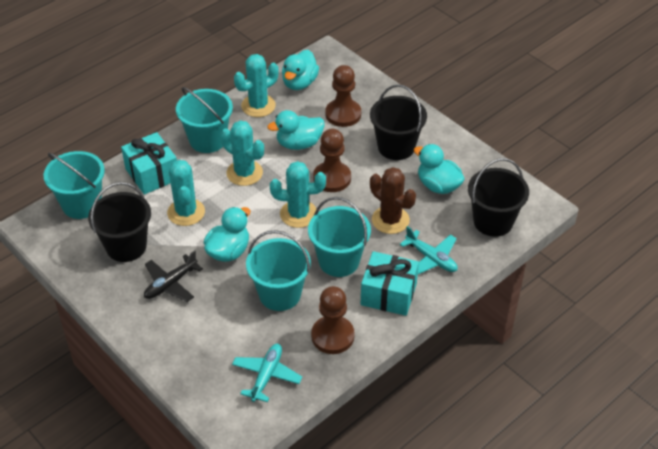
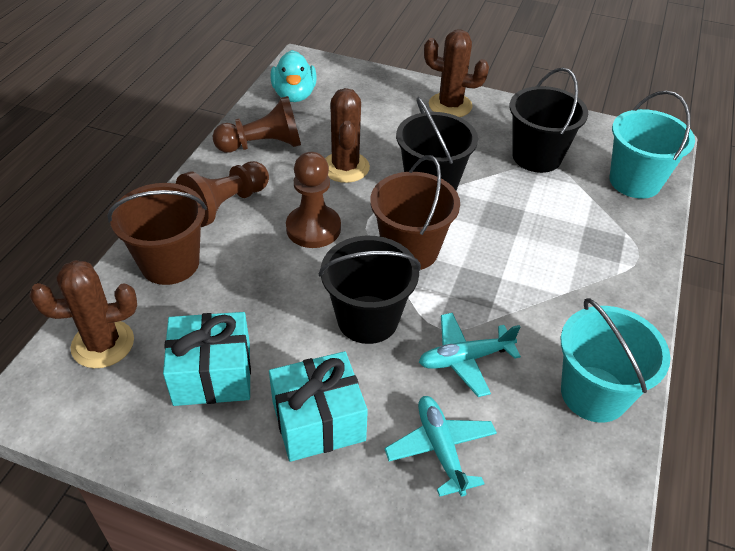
black plane: 1 -> 0
brown bucket: 0 -> 2
brown cactus: 1 -> 3
turquoise bucket: 4 -> 2
turquoise cactus: 4 -> 0
turquoise duck: 4 -> 1

